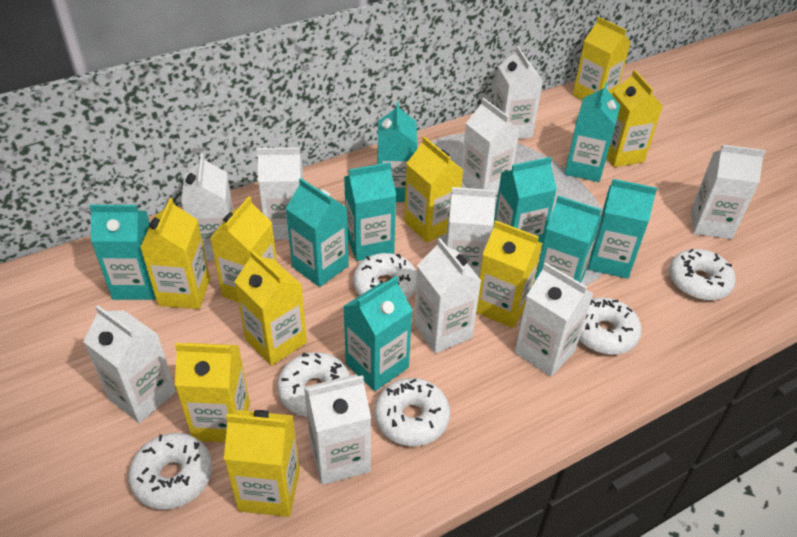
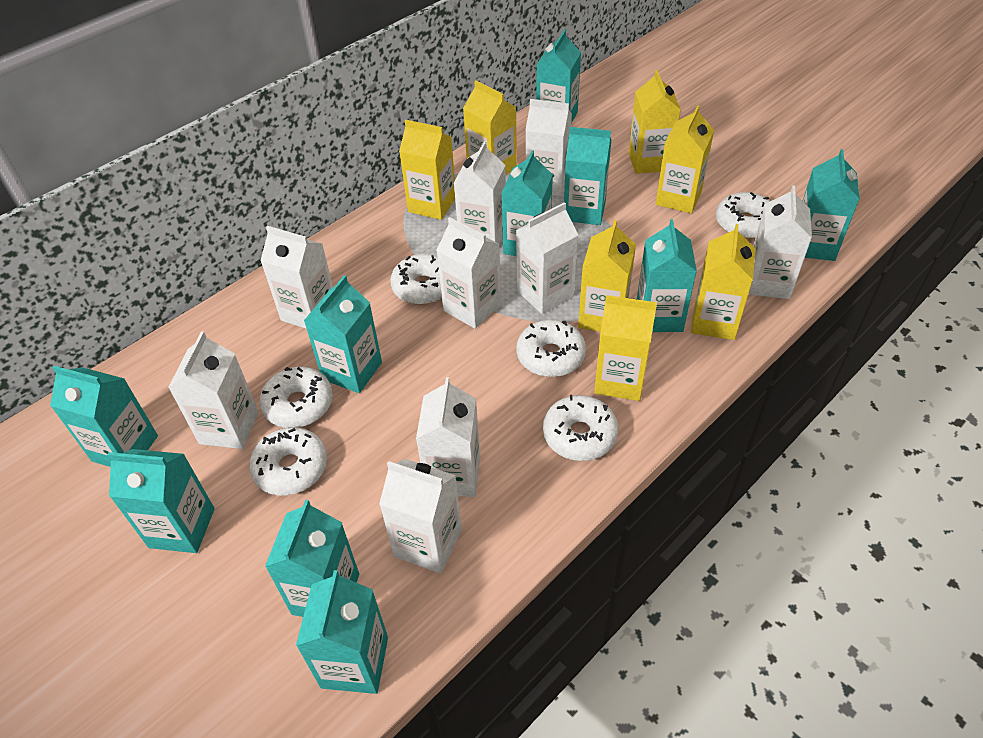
turquoise carton: 9 -> 10
white carton: 10 -> 9
yellow carton: 9 -> 7

